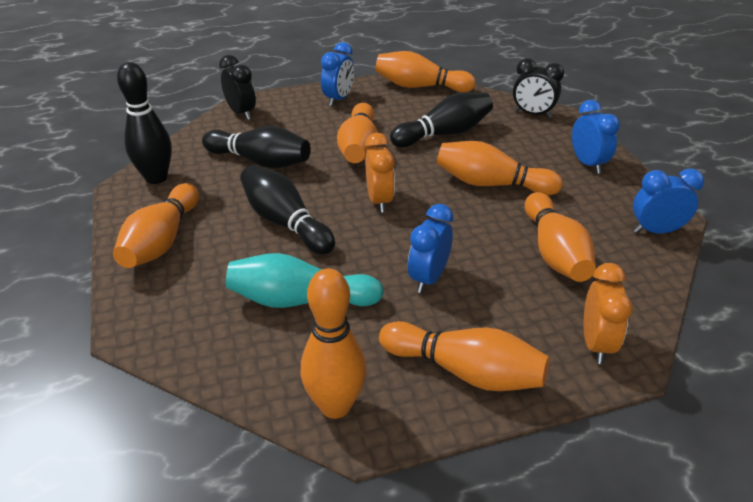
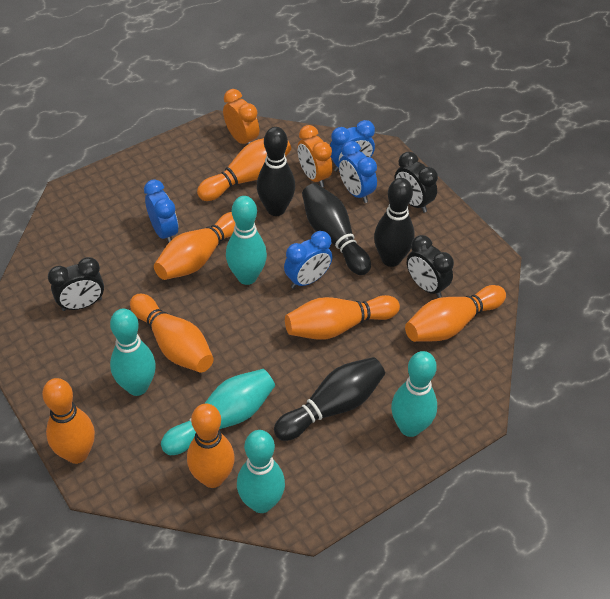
black clock: 2 -> 3
turquoise bowling pin: 1 -> 5

